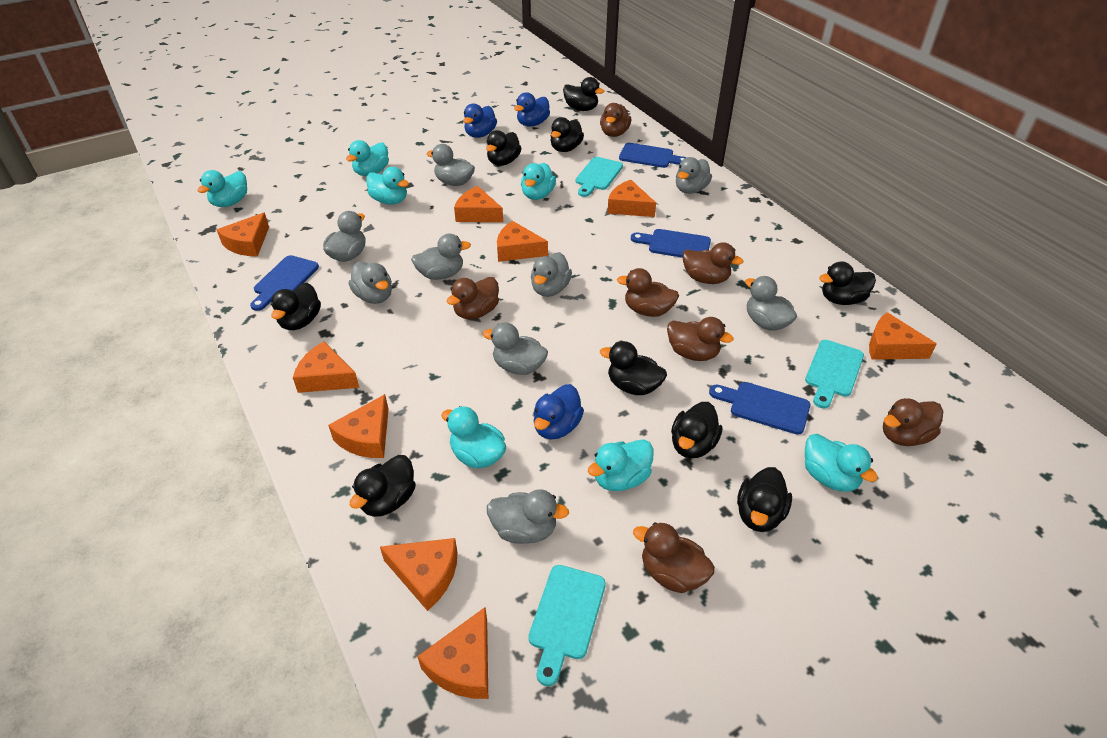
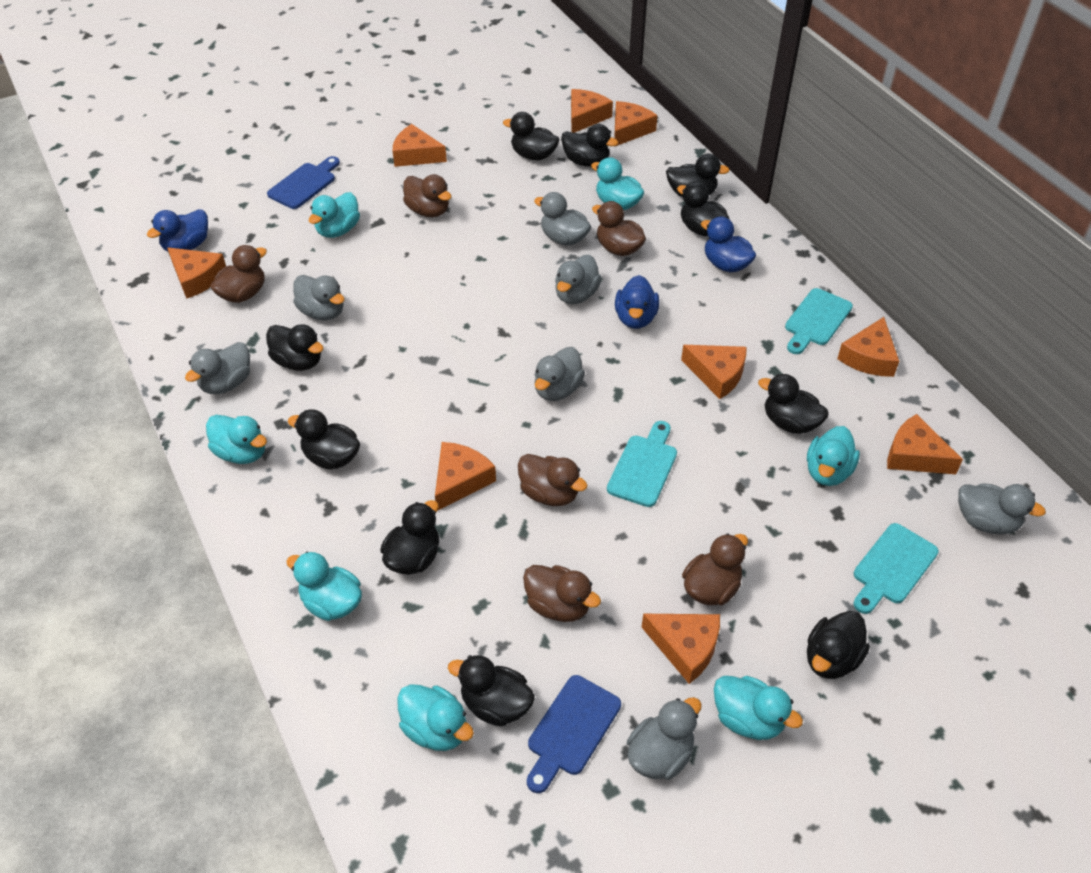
black duck: 9 -> 10
blue cutting board: 4 -> 2
brown duck: 7 -> 6
grey duck: 9 -> 7

